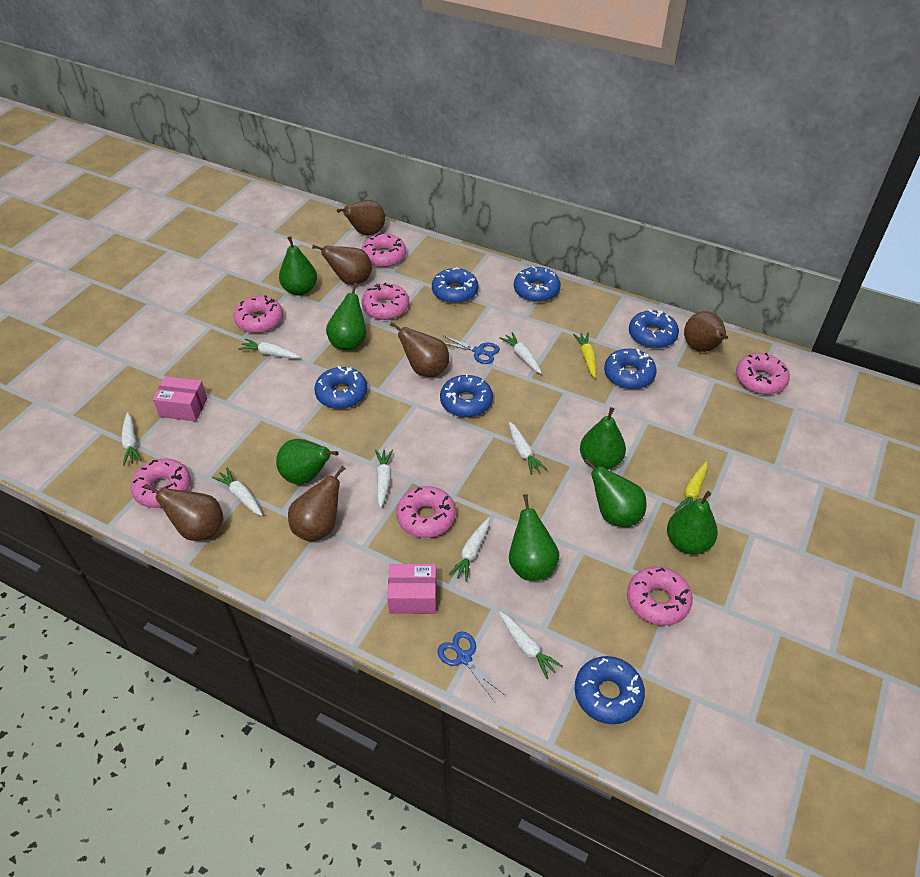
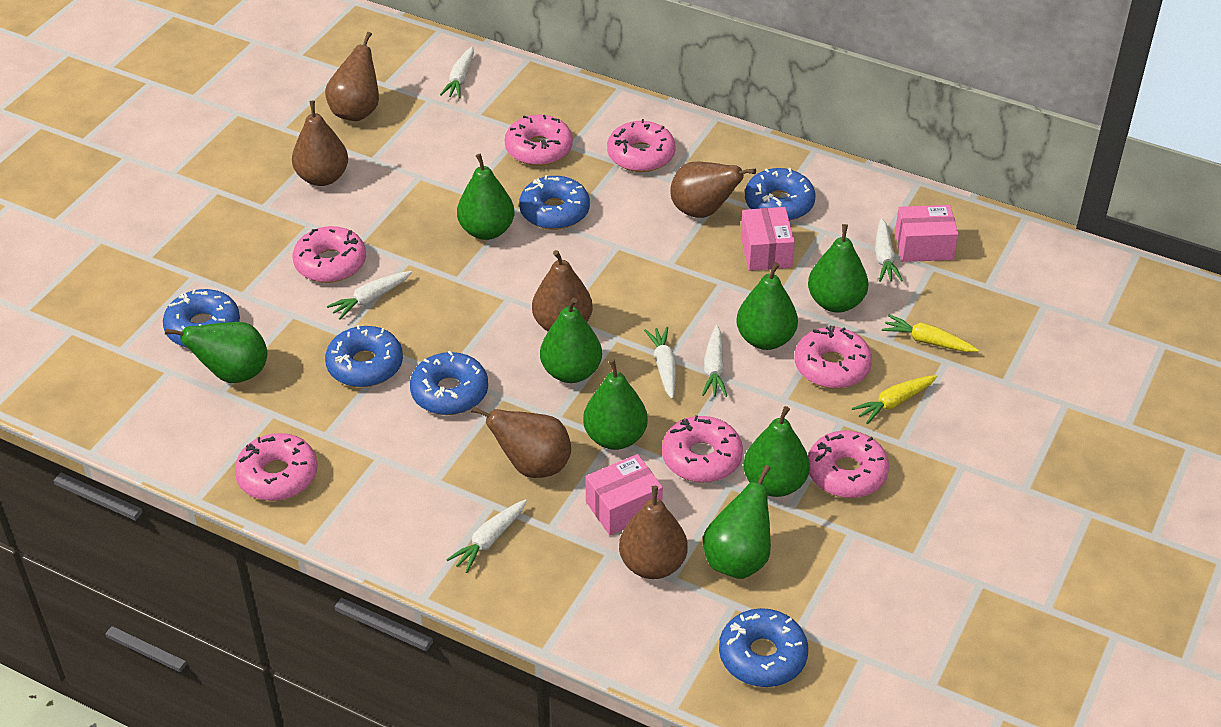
blue donut: 7 -> 6
blue scissors: 2 -> 0
green pear: 7 -> 8
pink box: 2 -> 3
white carrot: 8 -> 6

